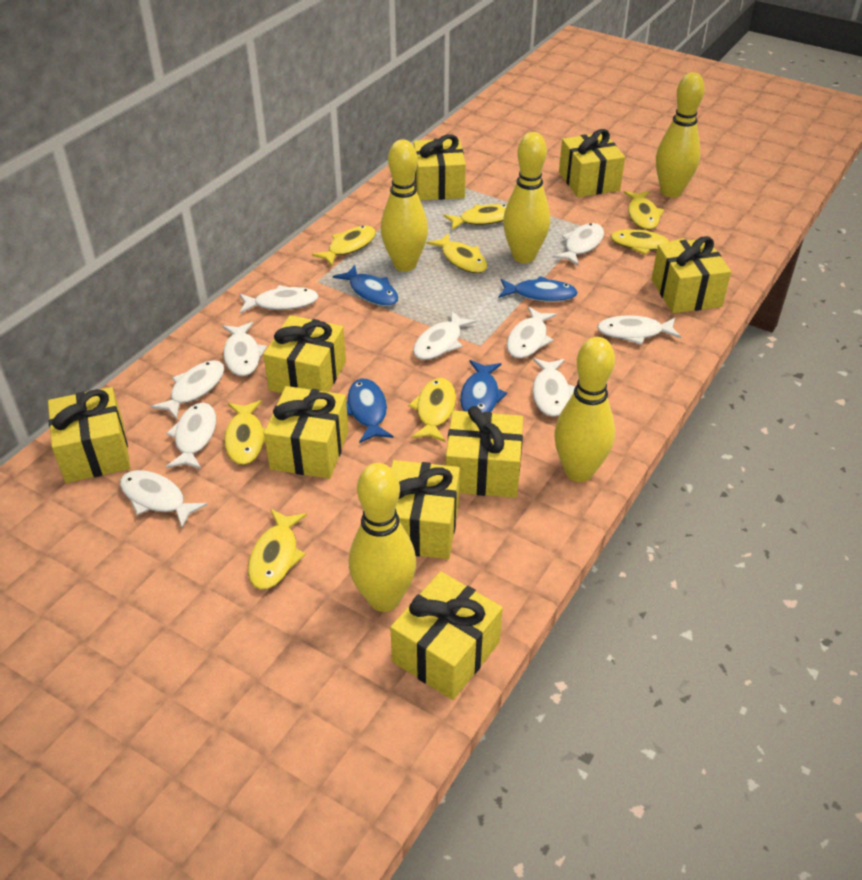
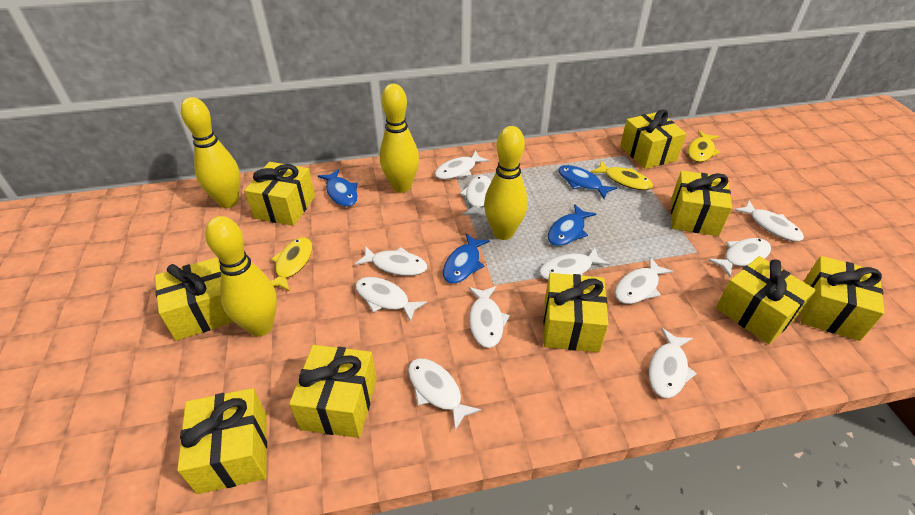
white fish: 10 -> 11
yellow bowling pin: 5 -> 4
yellow fish: 8 -> 3

